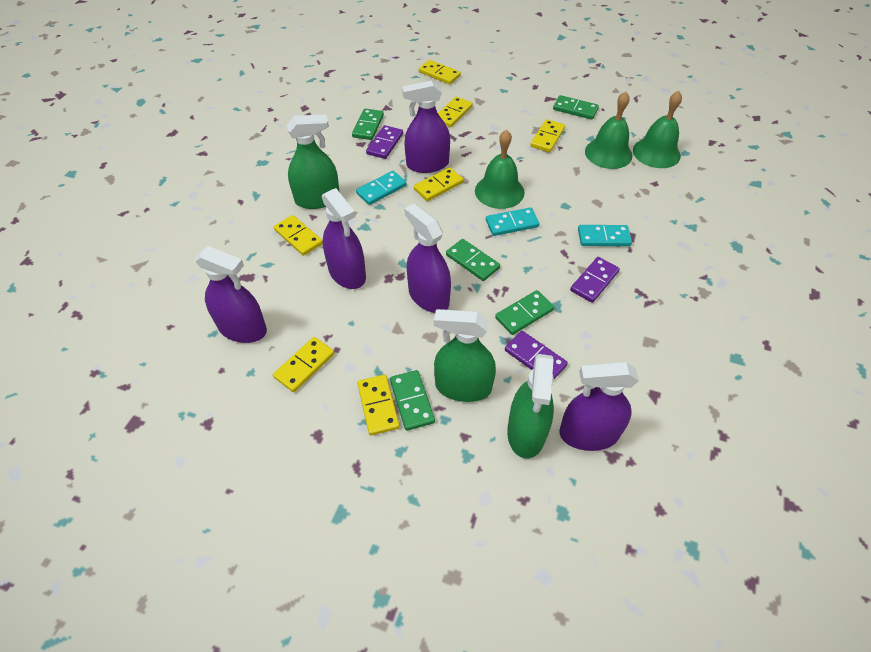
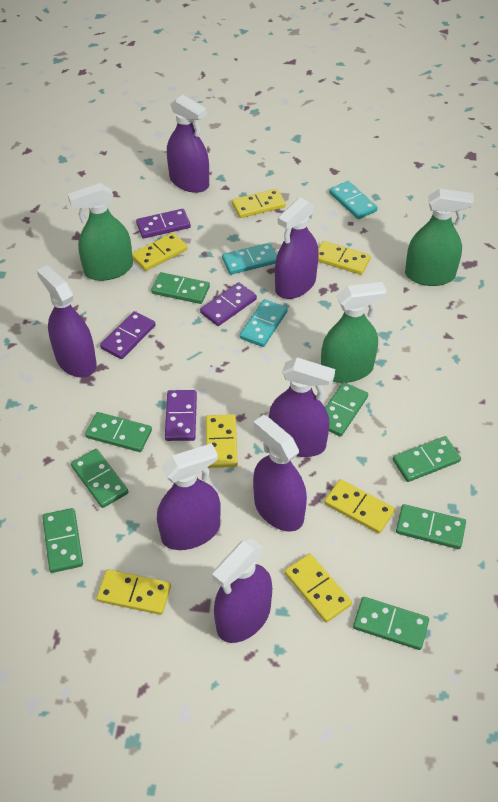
green bell: 3 -> 0
green domino: 5 -> 8
purple domino: 3 -> 4
purple spray bottle: 5 -> 7

